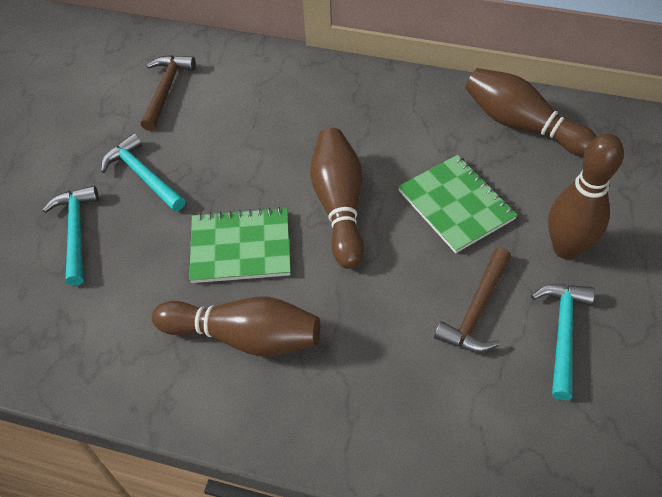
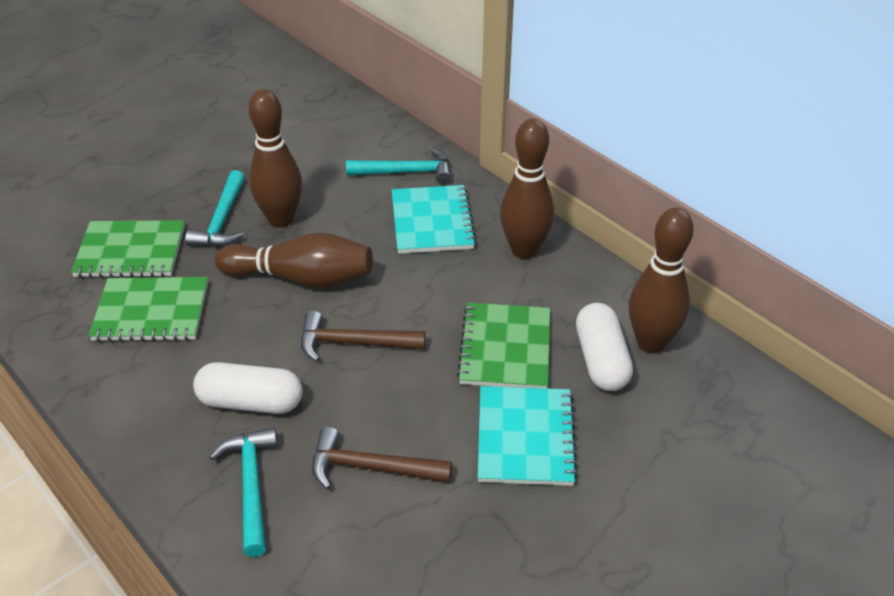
green notebook: 2 -> 3
turquoise notebook: 0 -> 2
white capsule: 0 -> 2

